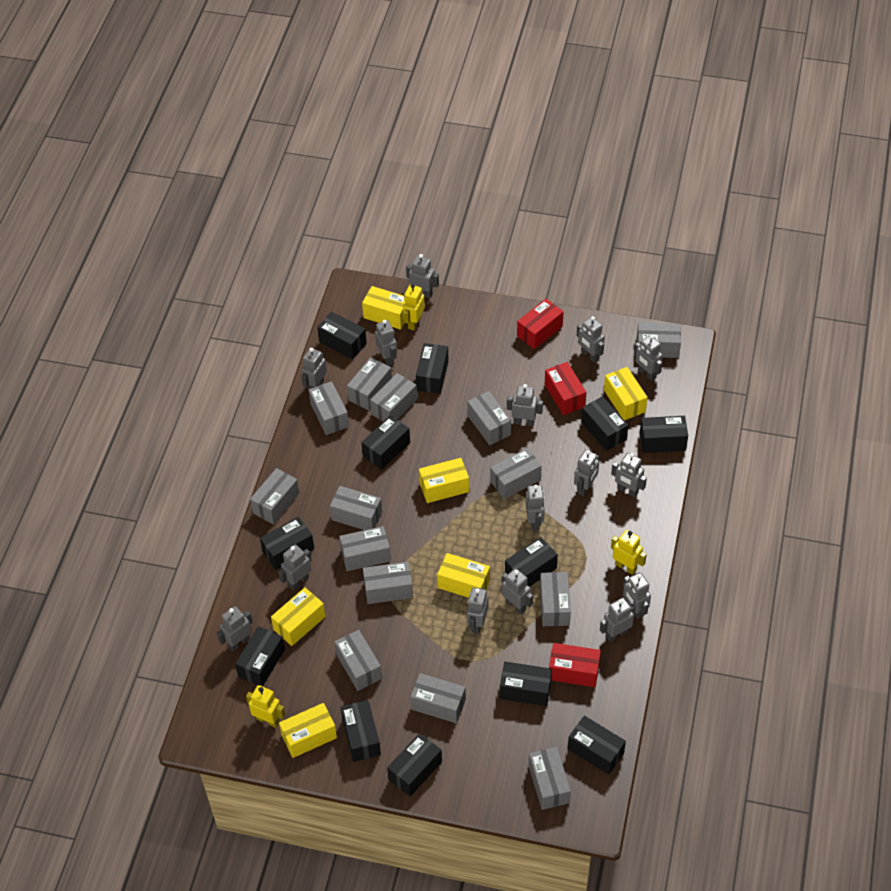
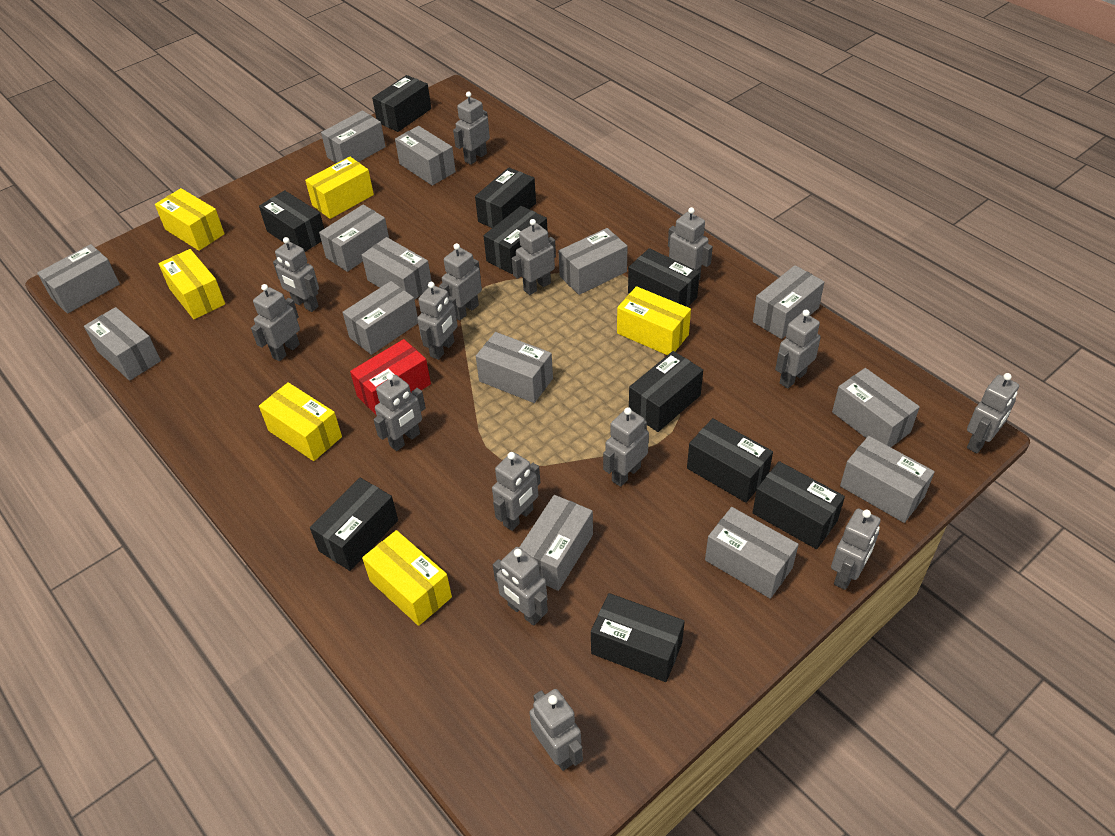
black box: 12 -> 10
red box: 3 -> 1
yellow robot: 3 -> 0

